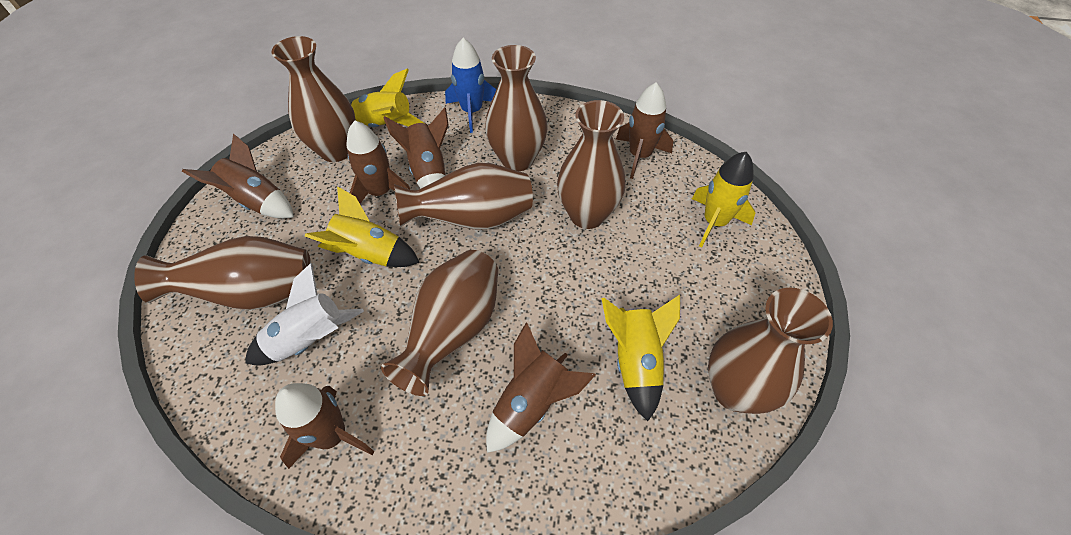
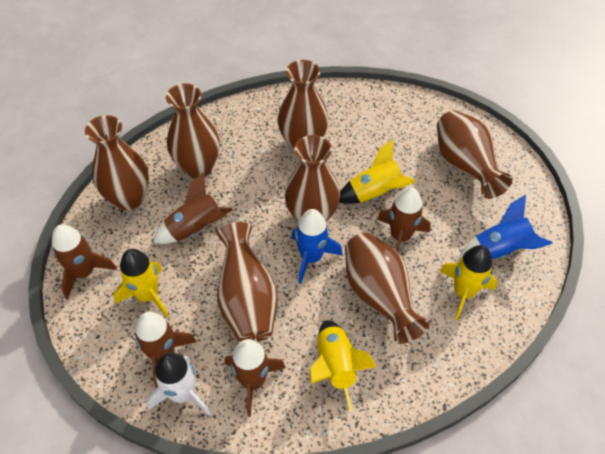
blue rocket: 1 -> 2
brown rocket: 6 -> 5

